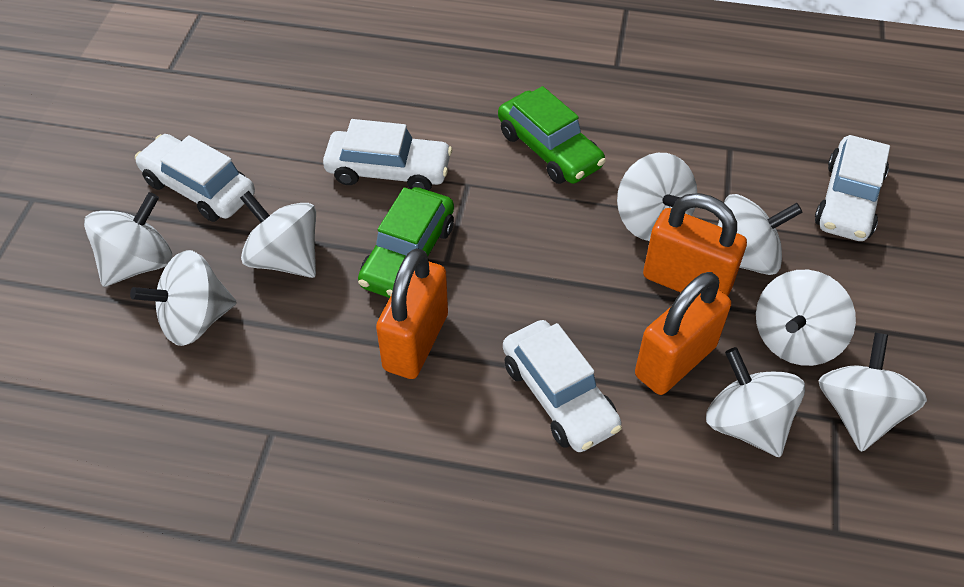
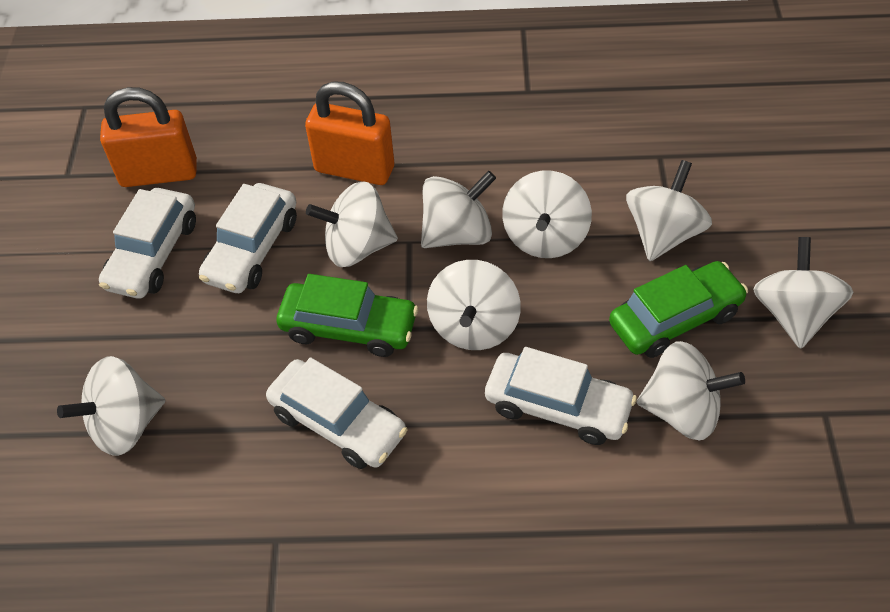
orange padlock: 3 -> 2

